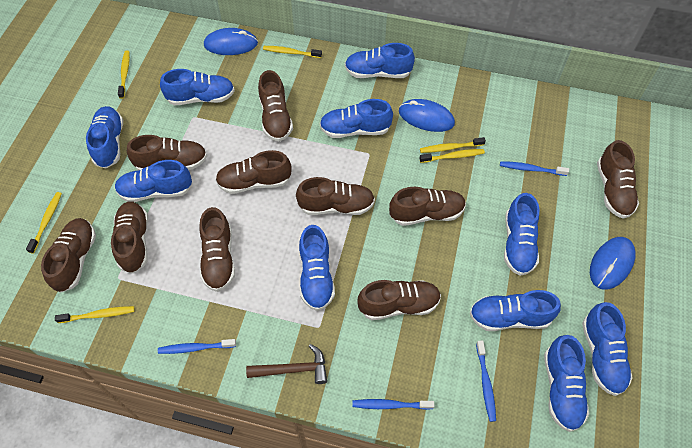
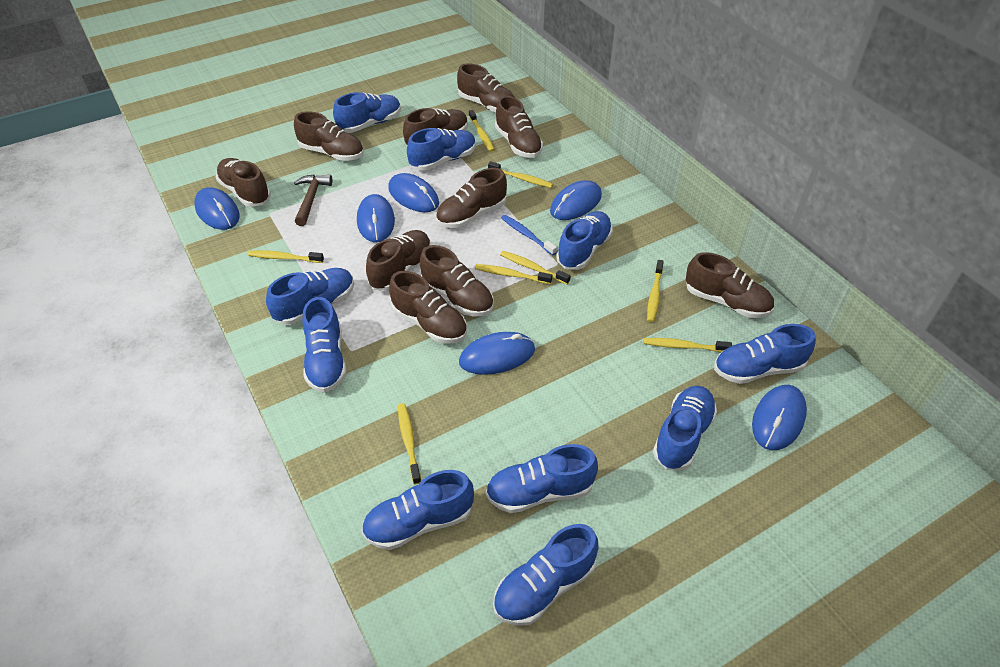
blue mouse: 3 -> 6
blue toothbrush: 4 -> 1
yellow toothbrush: 6 -> 8

